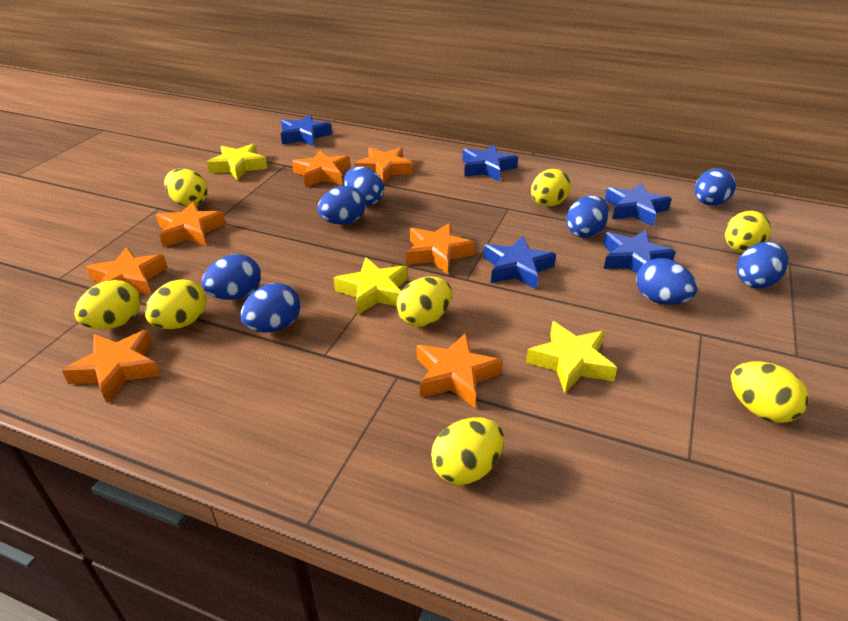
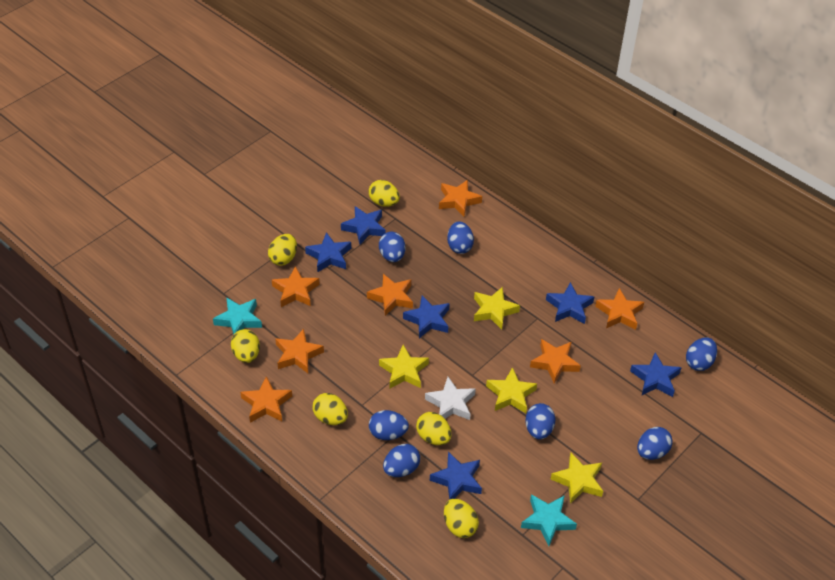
blue egg: 8 -> 7
blue star: 5 -> 6
turquoise star: 0 -> 2
white star: 0 -> 1
yellow egg: 8 -> 6
yellow star: 3 -> 4

